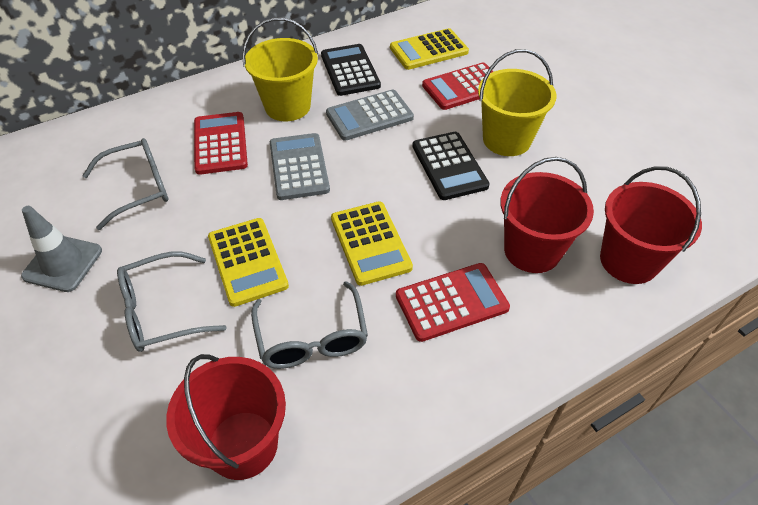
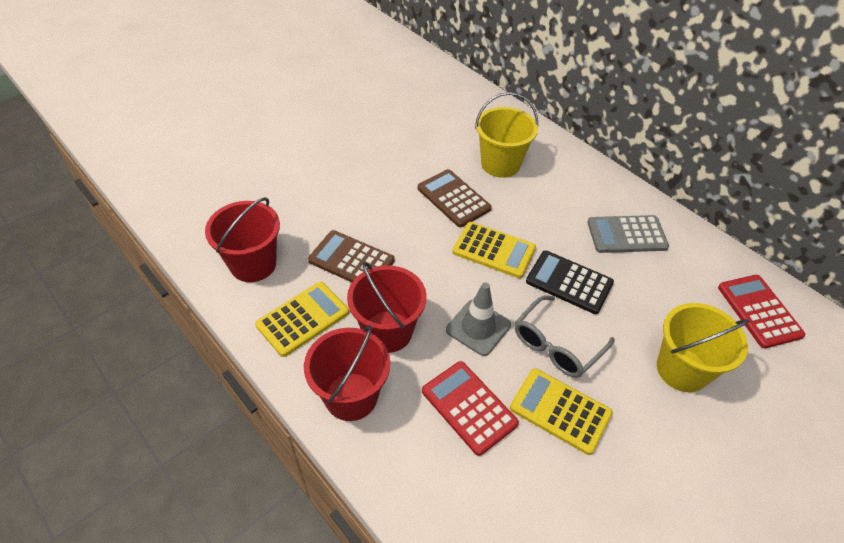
black calculator: 2 -> 1
brown calculator: 0 -> 2
grey calculator: 2 -> 1
grey glasses: 3 -> 1
red calculator: 3 -> 2

